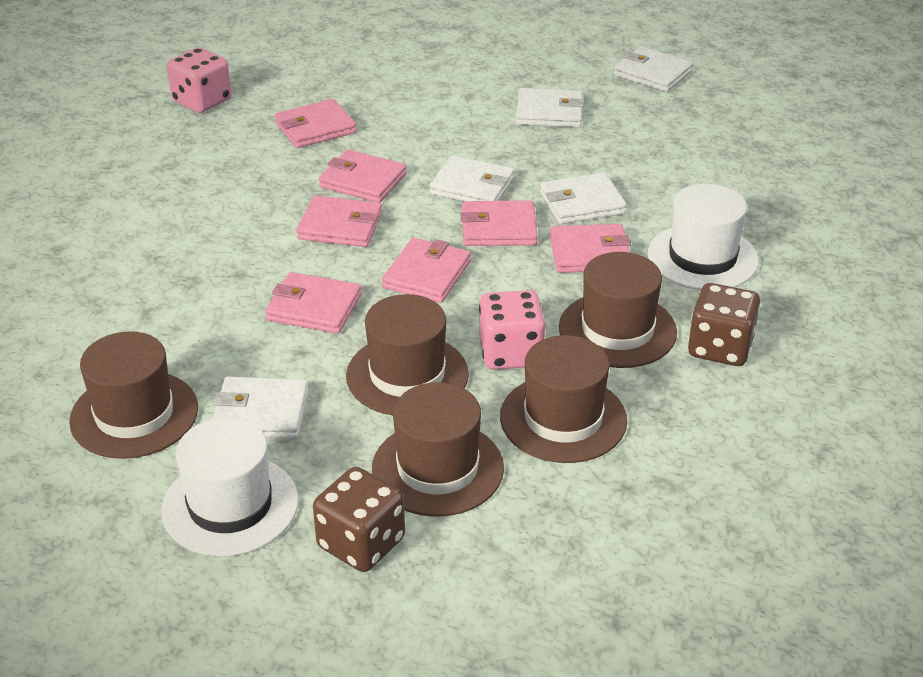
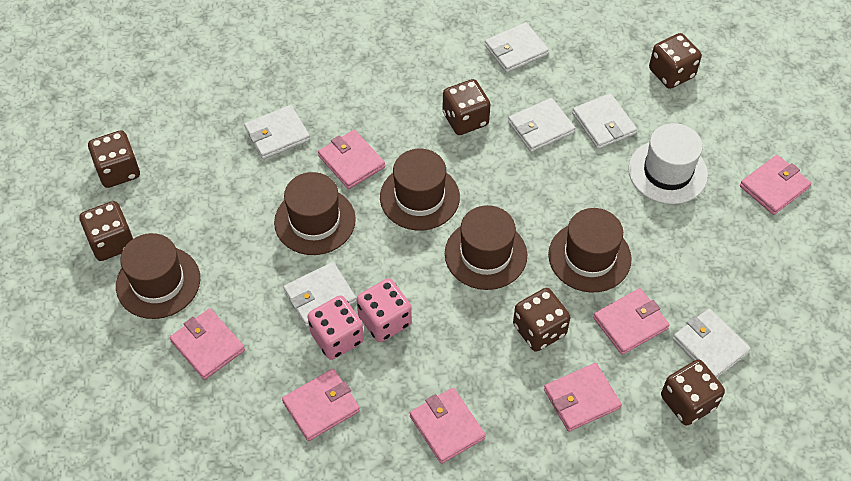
brown dice: 2 -> 6
white hat: 2 -> 1
white wallet: 5 -> 6

